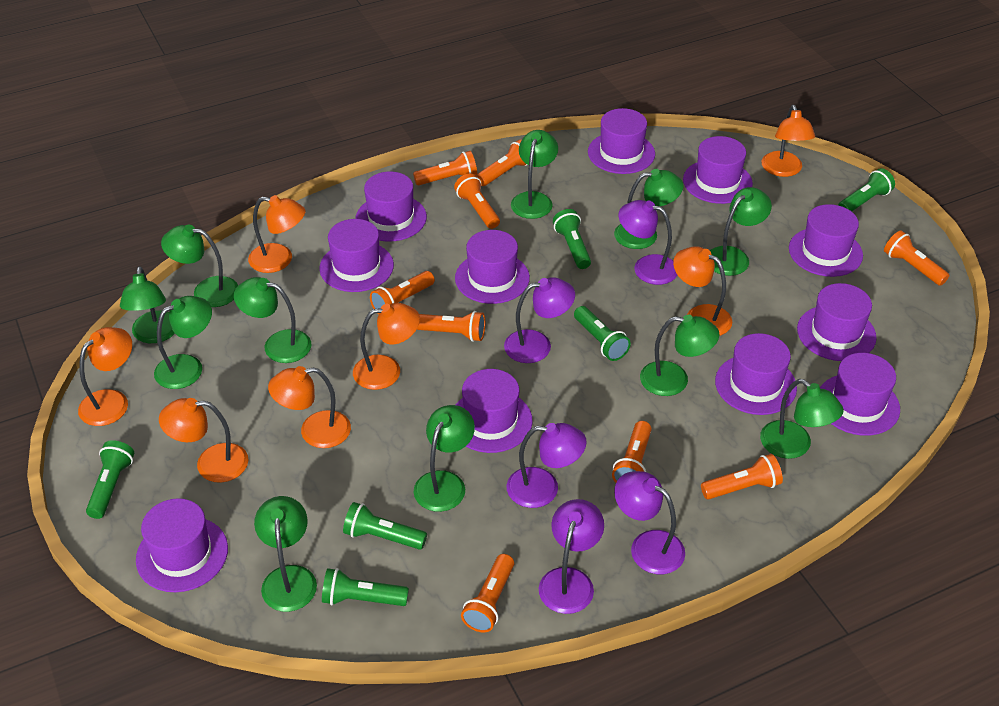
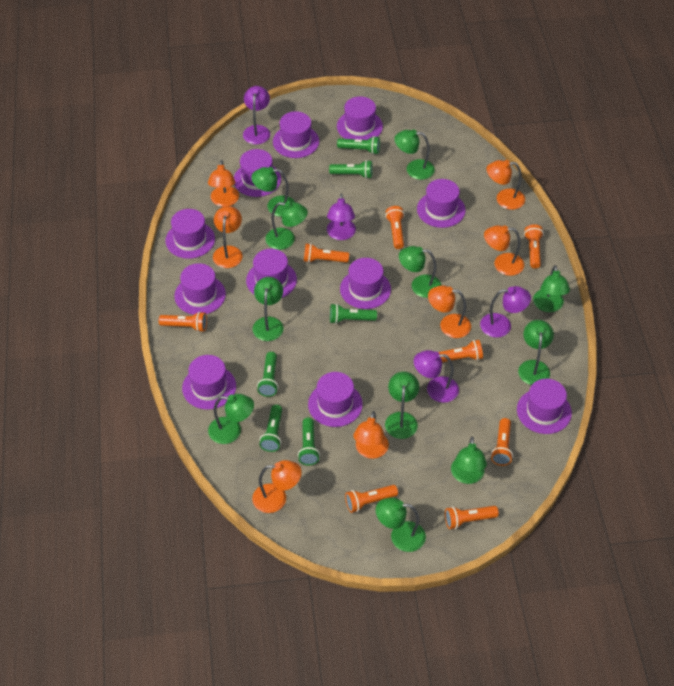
orange flashlight: 9 -> 8
purple lamp: 5 -> 4

